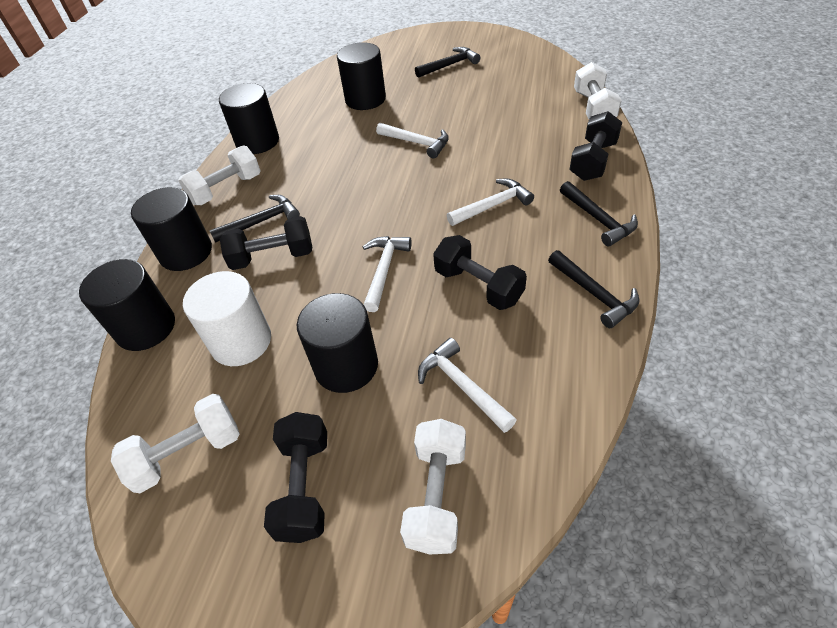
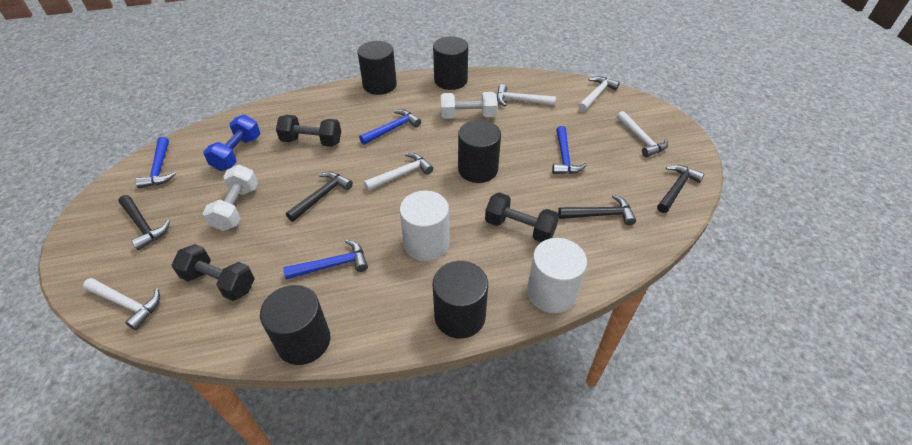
black dumbbell: 4 -> 3
blue dumbbell: 0 -> 1
blue hammer: 0 -> 4
white cylinder: 1 -> 2
white dumbbell: 4 -> 2
white hammer: 4 -> 5

